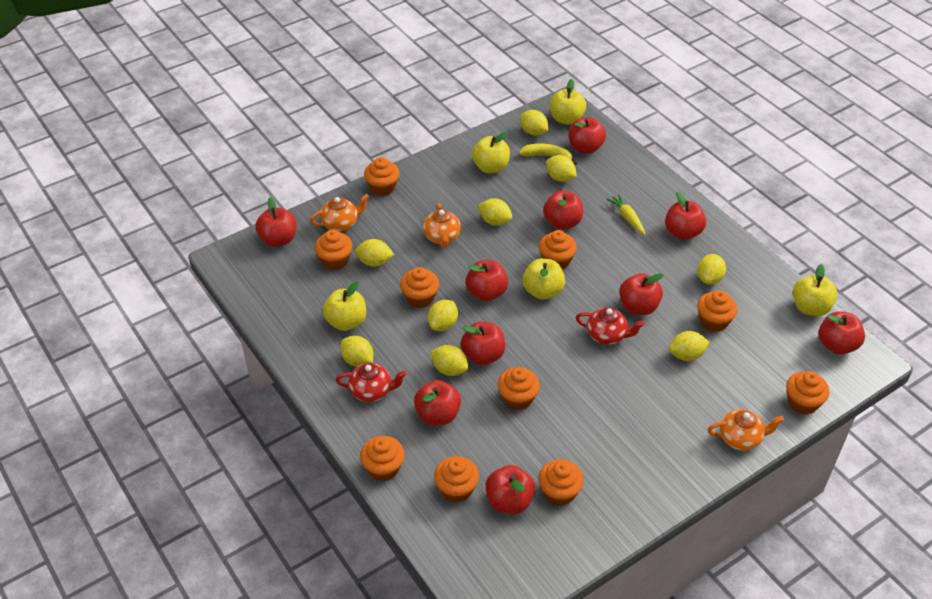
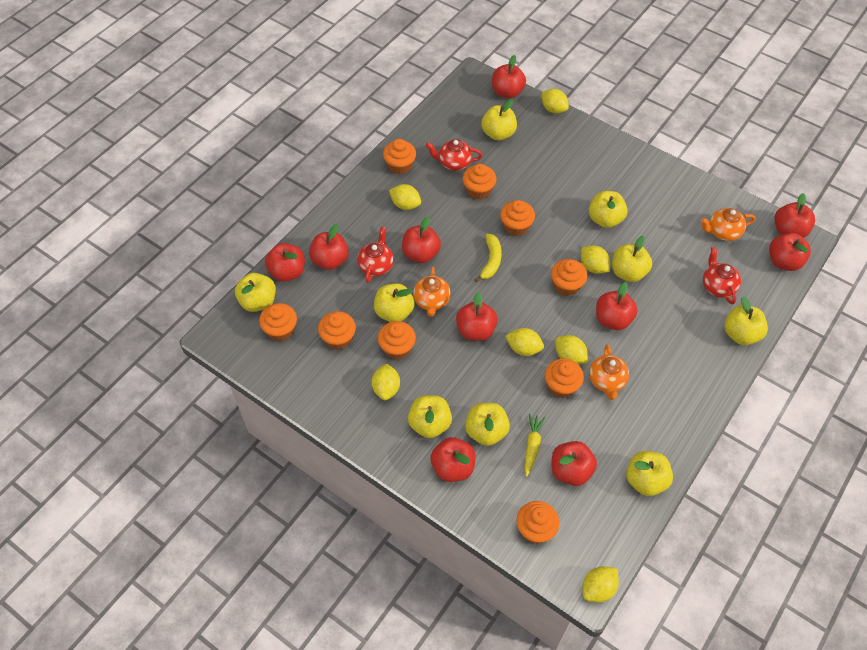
orange cupcake: 10 -> 9
red teapot: 2 -> 3
yellow apple: 5 -> 9
yellow lemon: 9 -> 7

